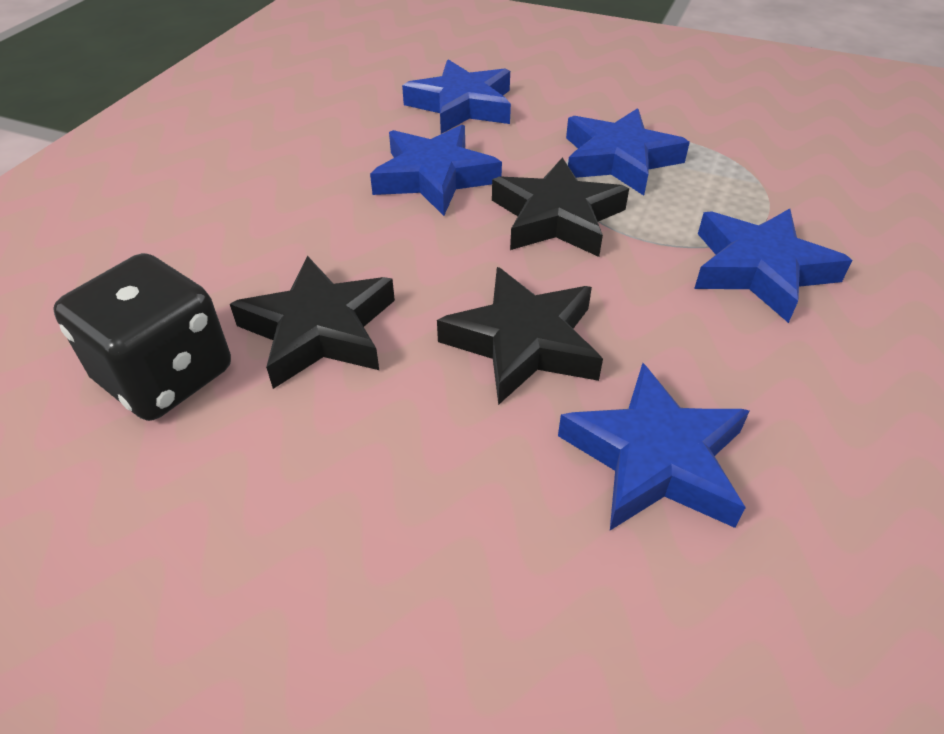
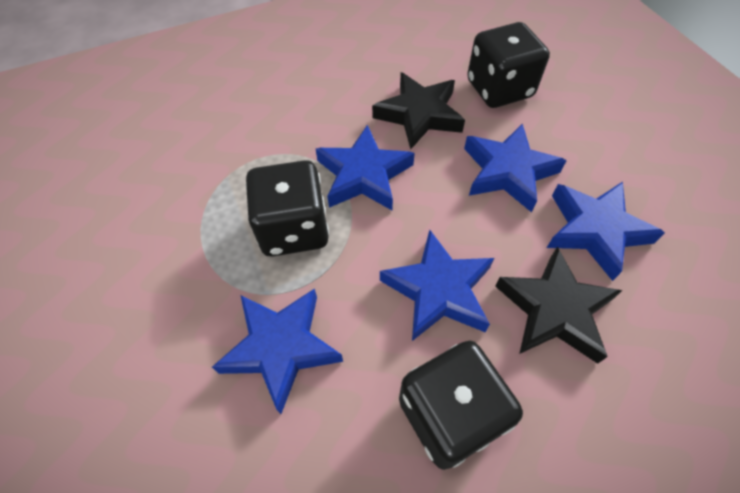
black dice: 1 -> 3
black star: 3 -> 2

